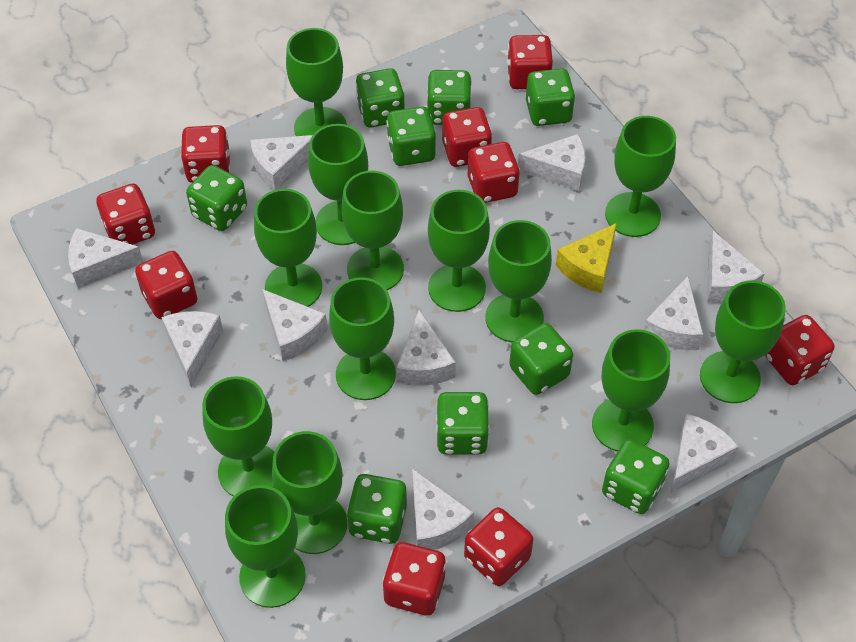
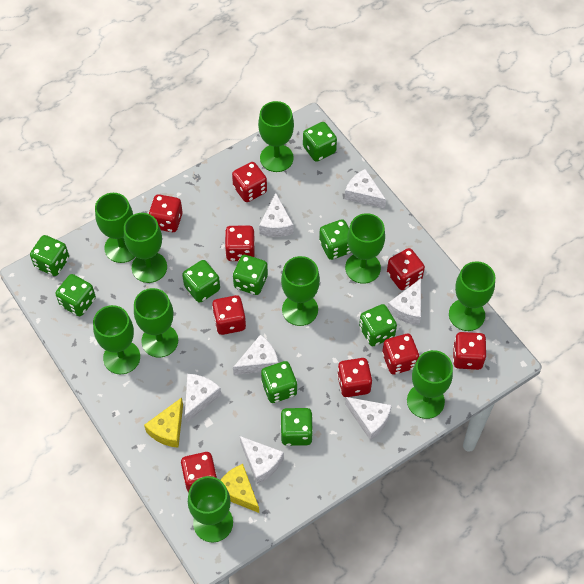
green goblet: 13 -> 10
white cheese: 10 -> 7
yellow cheese: 1 -> 2

